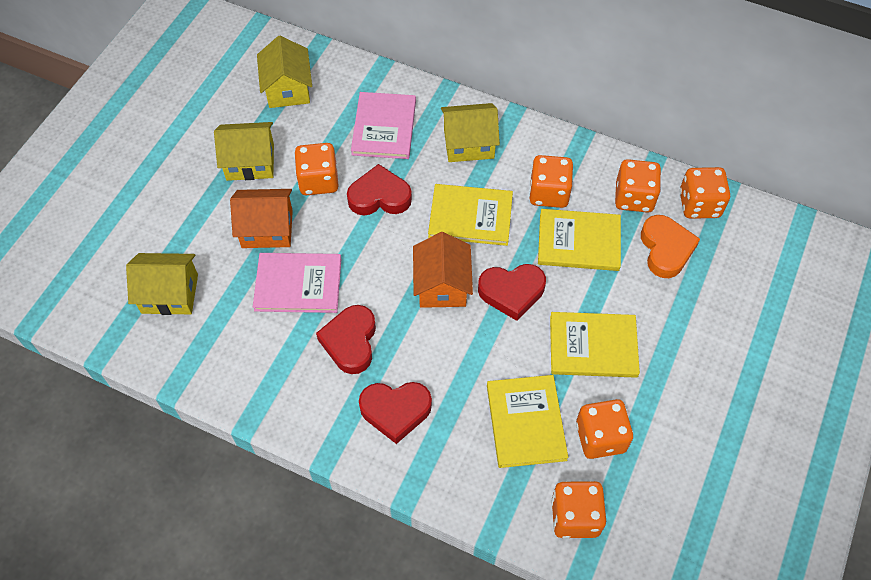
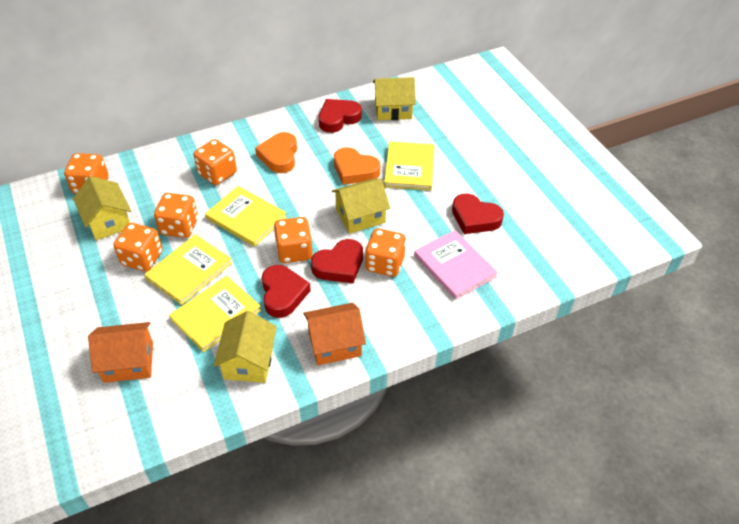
orange heart: 1 -> 2
pink book: 2 -> 1

